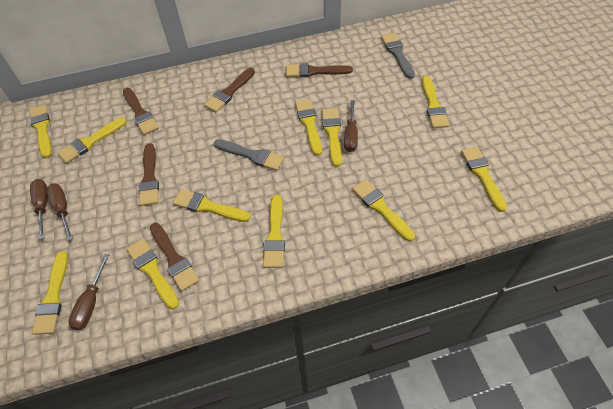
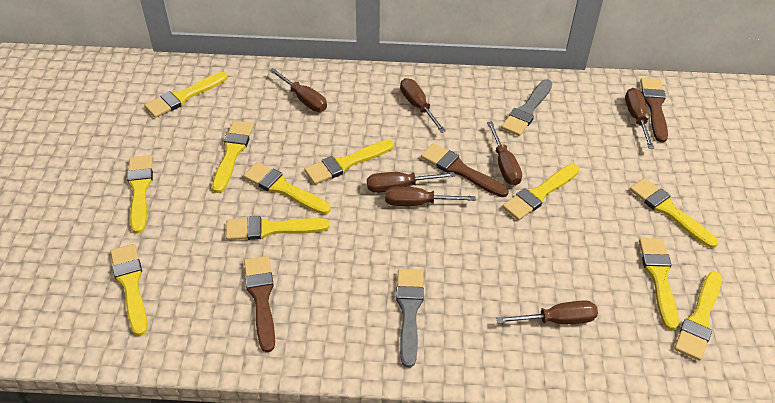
brown brush: 5 -> 3
brown screwdriver: 4 -> 7

